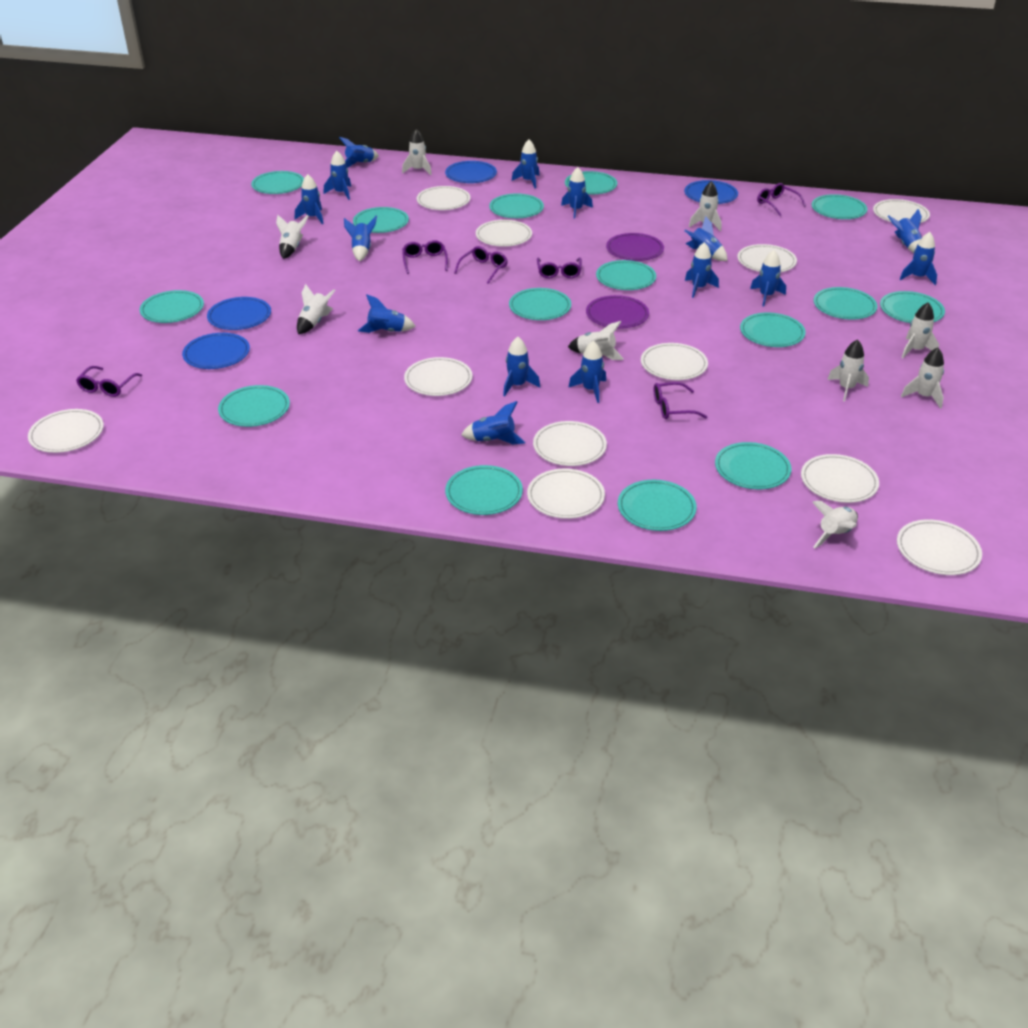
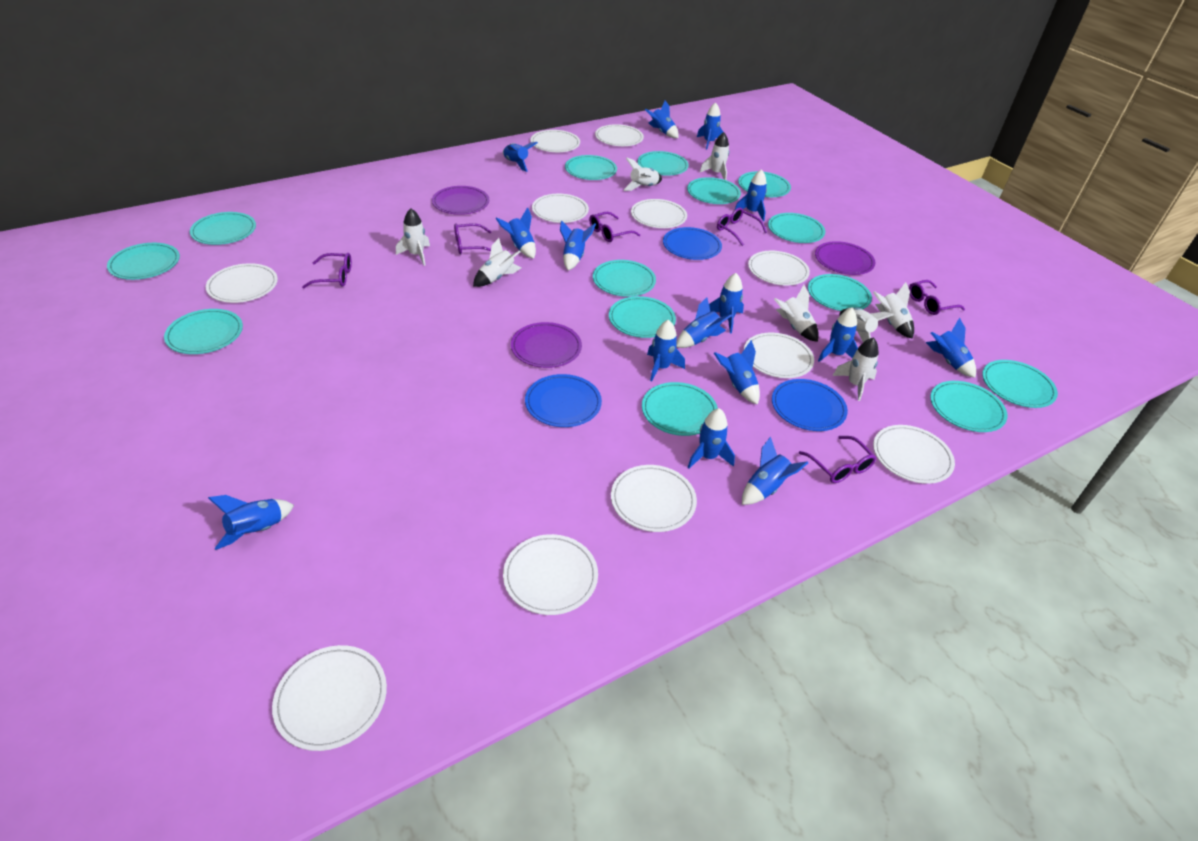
blue plate: 4 -> 3
purple plate: 2 -> 3
turquoise plate: 15 -> 14
white rocket: 9 -> 8

